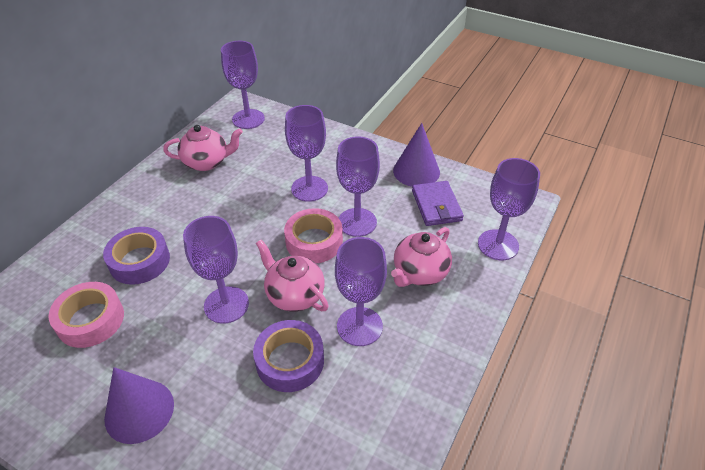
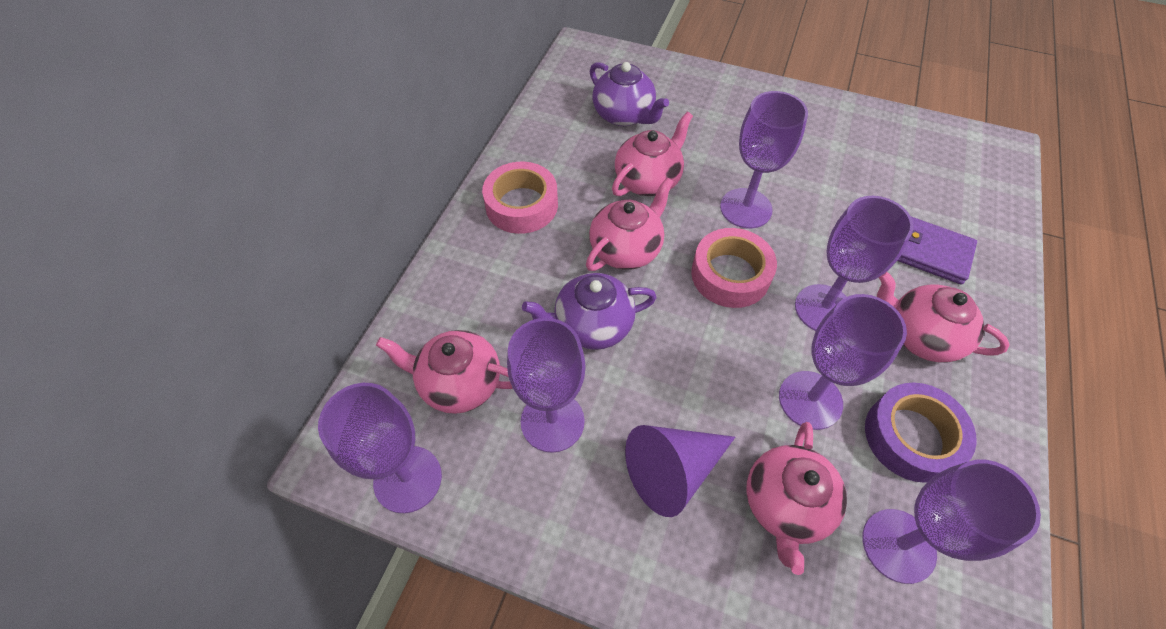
pink teapot: 3 -> 5
purple cone: 2 -> 1
purple tape: 2 -> 1
purple teapot: 0 -> 2

